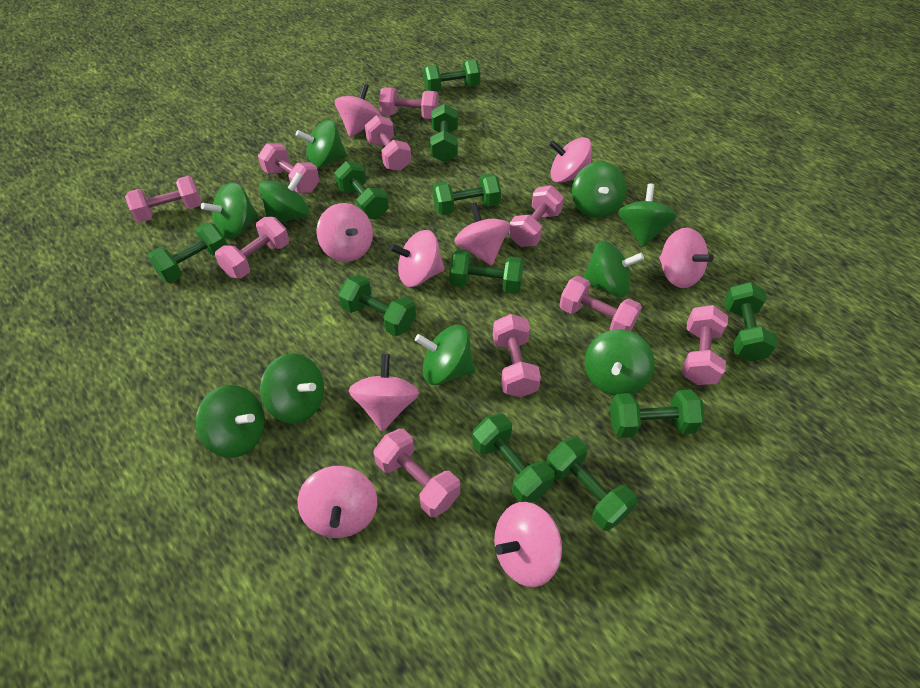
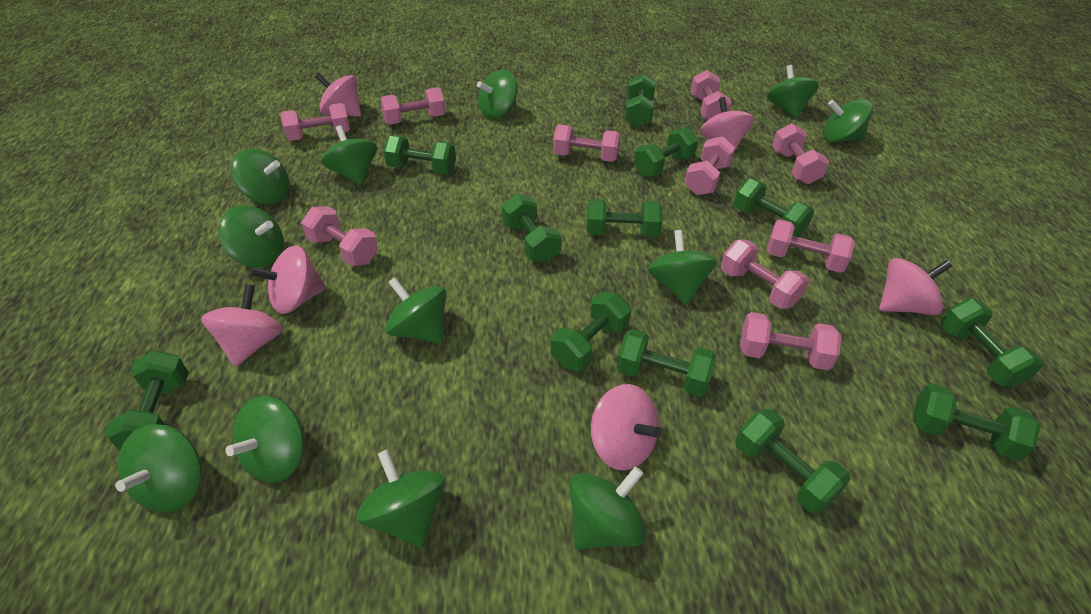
green dumbbell: 11 -> 12
green spinning top: 10 -> 12
pink spinning top: 9 -> 6

